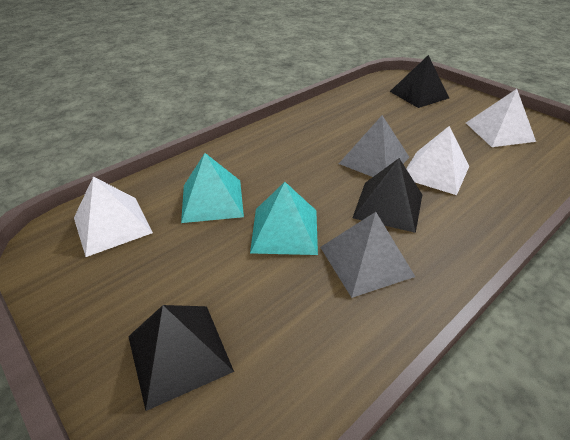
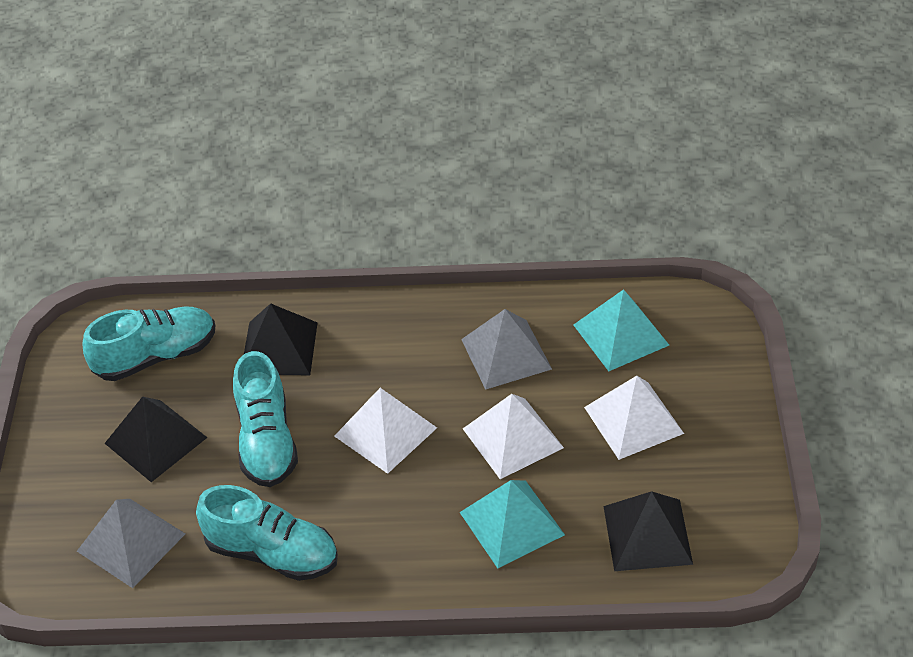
turquoise shoe: 0 -> 3

